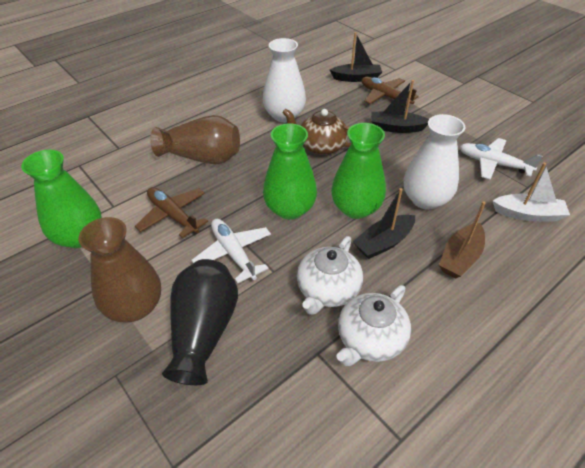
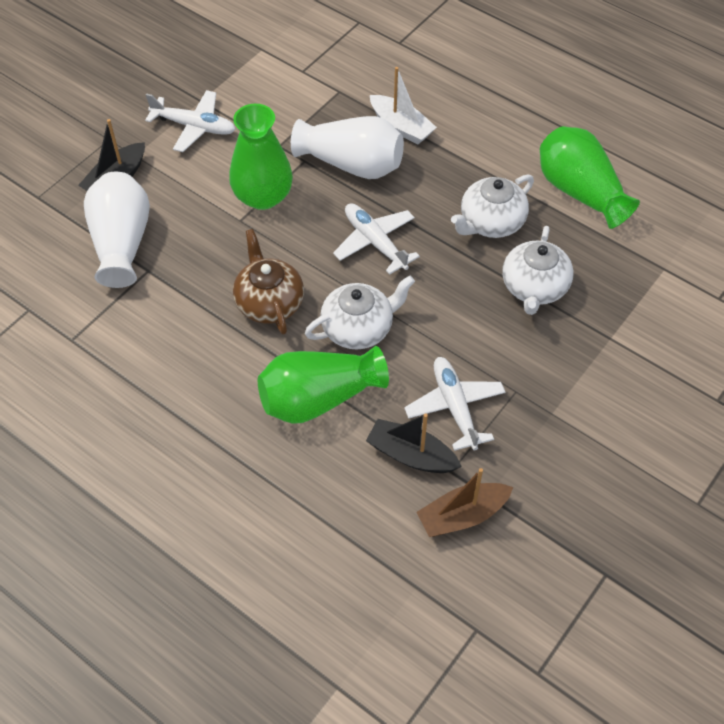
black boat: 3 -> 2
black vase: 1 -> 0
brown plane: 2 -> 0
brown vase: 2 -> 0
white plane: 2 -> 3
white teapot: 2 -> 3

